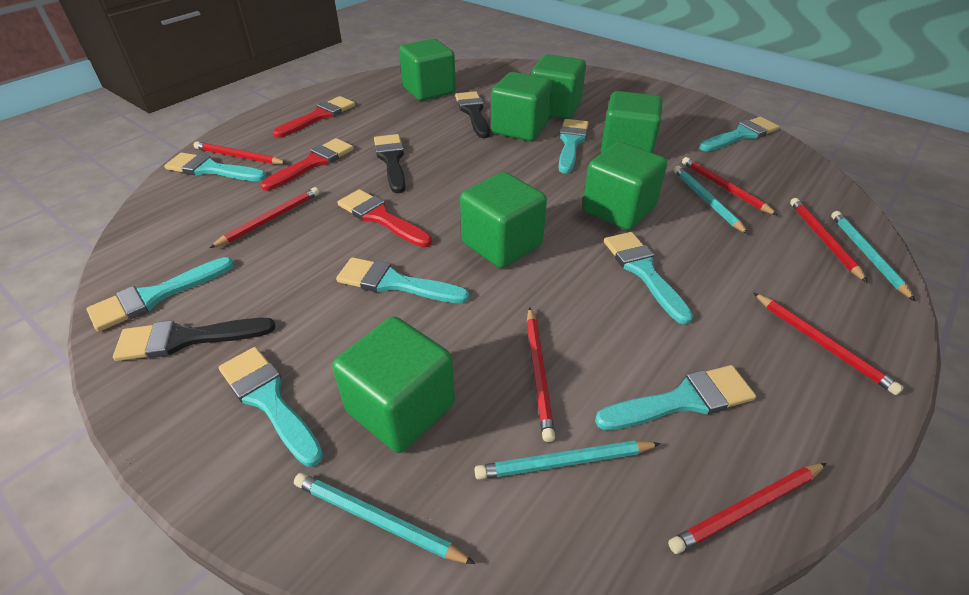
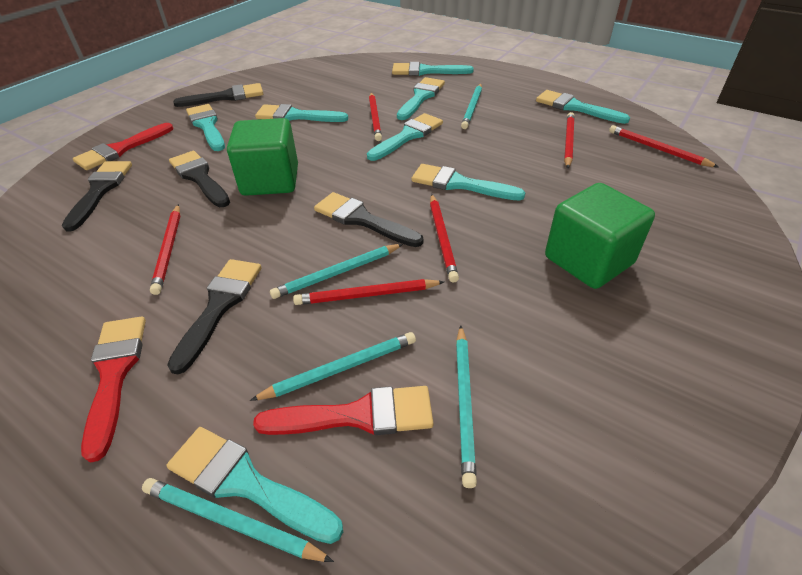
black brush: 3 -> 5
green cube: 7 -> 2
red pencil: 7 -> 6
turquoise pencil: 4 -> 5

